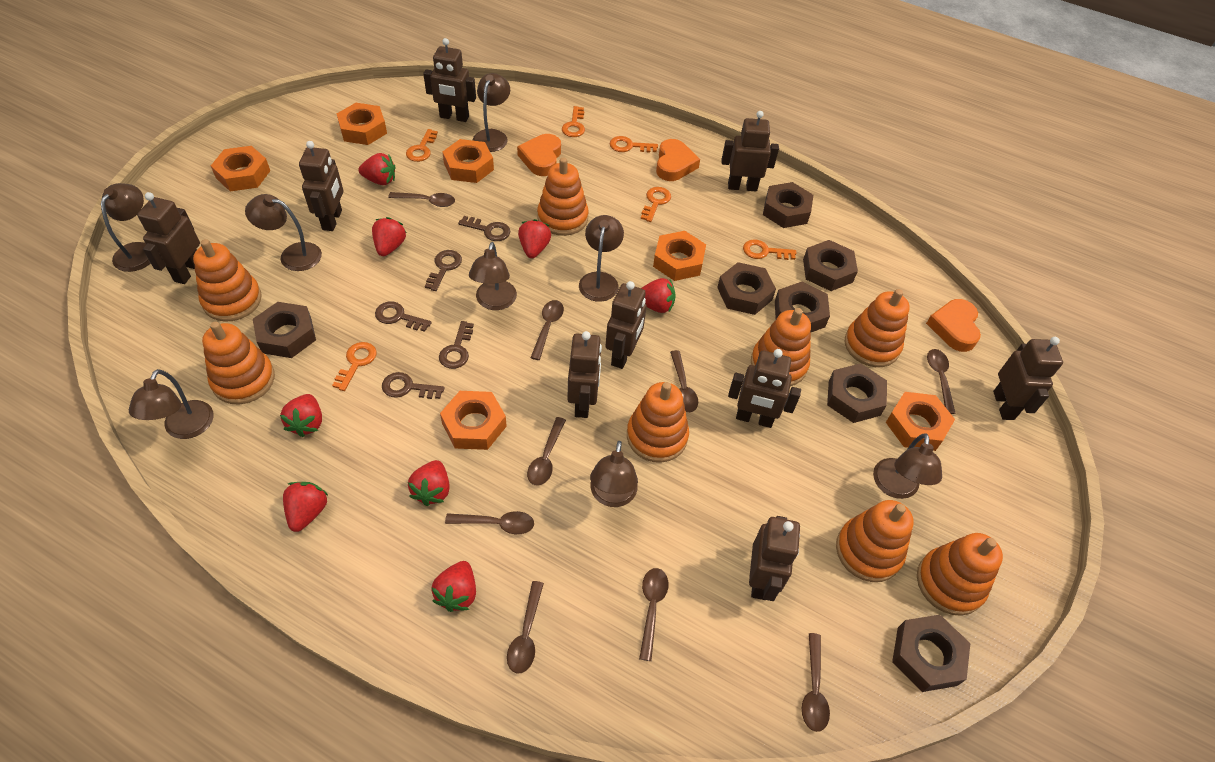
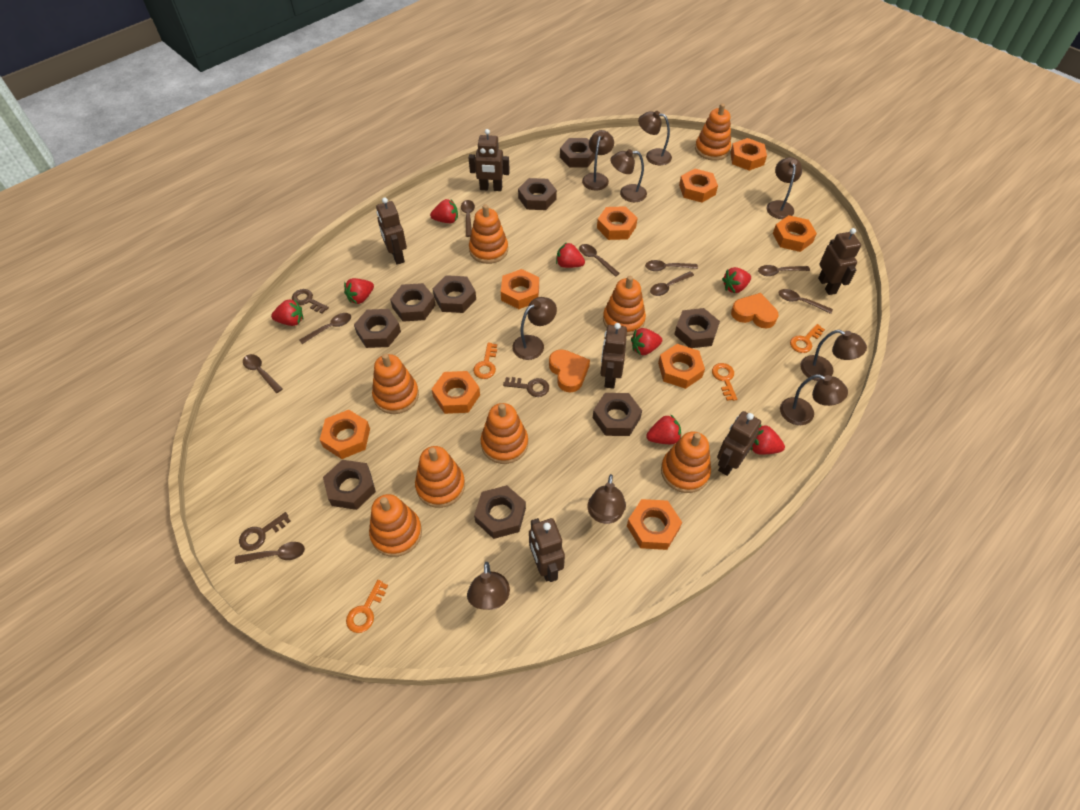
brown key: 5 -> 3
brown lamp: 8 -> 9
brown nut: 7 -> 9
brown robot: 9 -> 6
orange heart: 3 -> 2
orange key: 6 -> 4
orange nut: 6 -> 9

